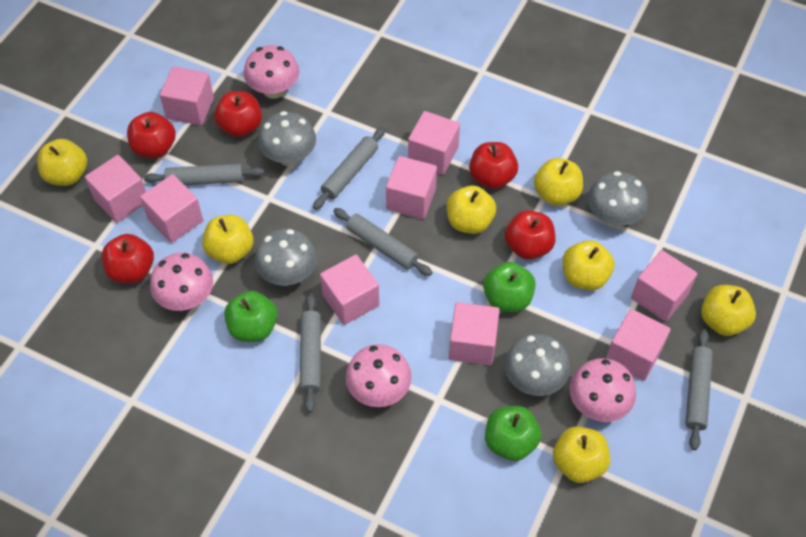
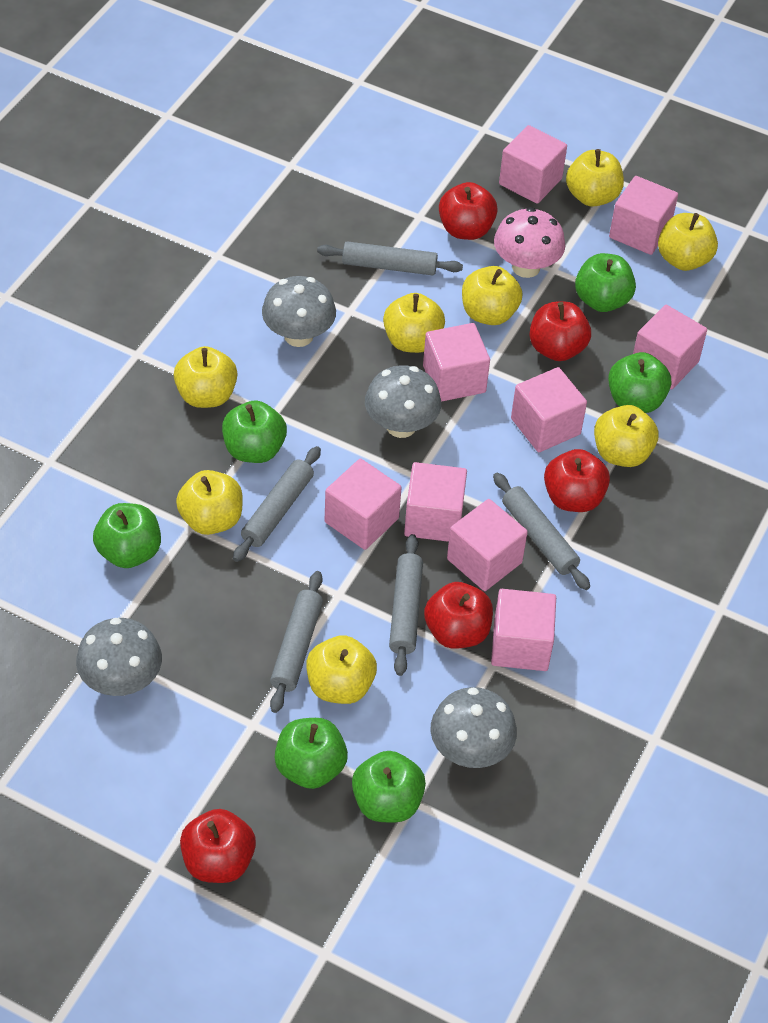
green apple: 3 -> 6
pink mushroom: 4 -> 1
yellow apple: 7 -> 8

